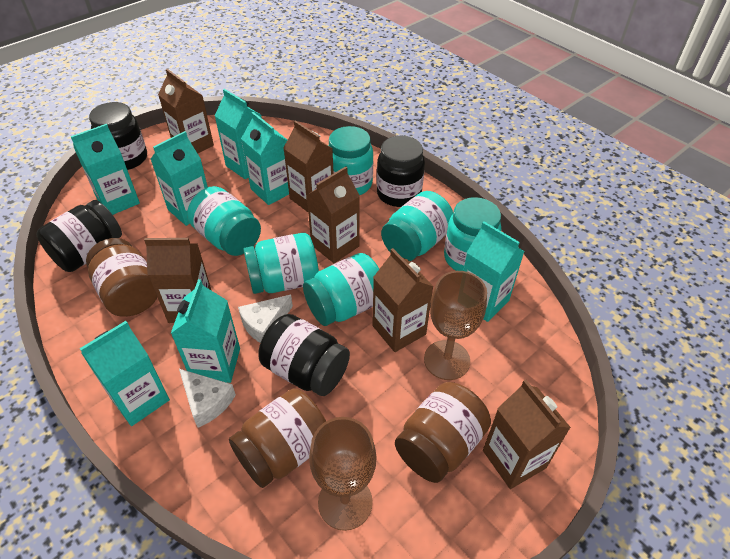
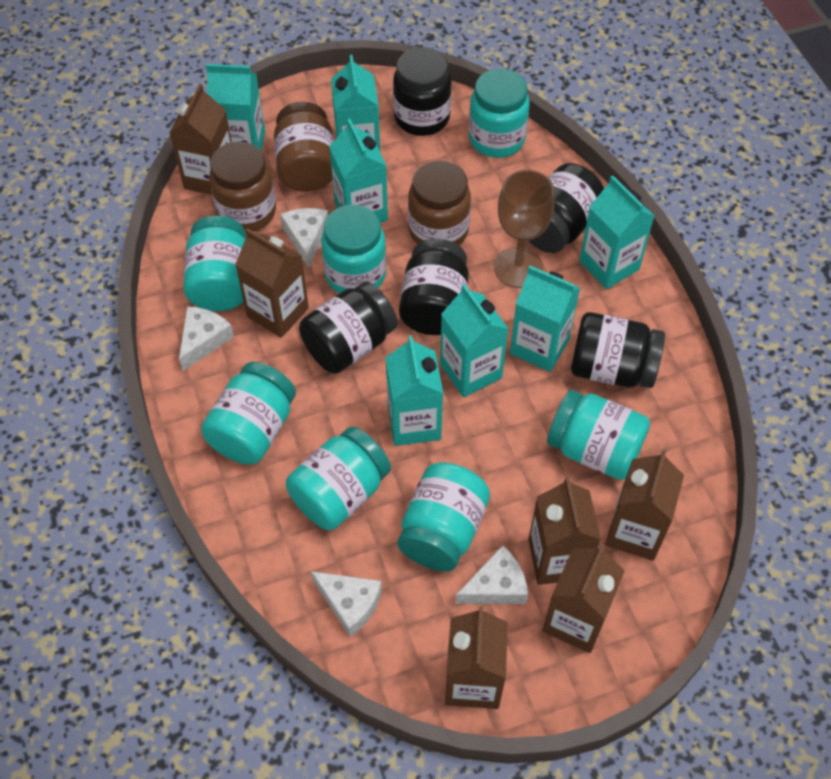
black jar: 4 -> 5
brown goblet: 2 -> 1
turquoise jar: 6 -> 7
white cheese: 2 -> 4

